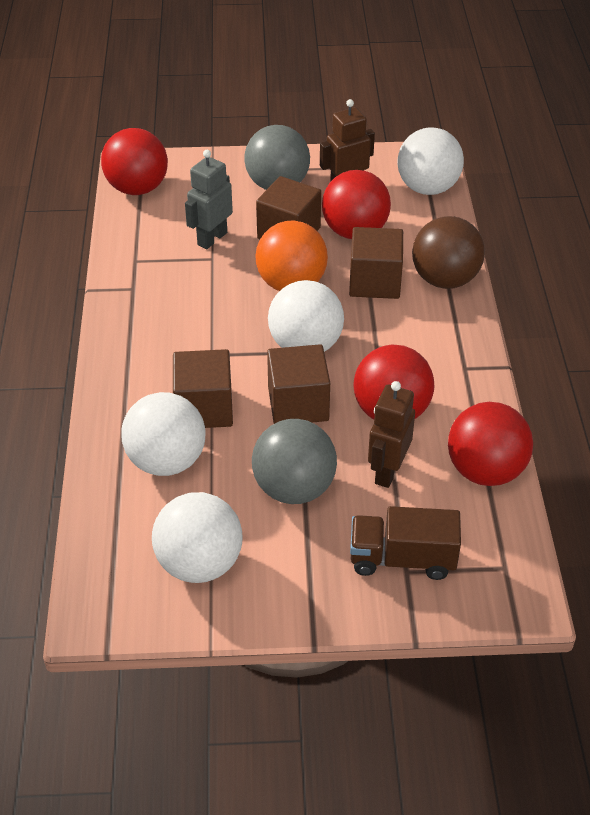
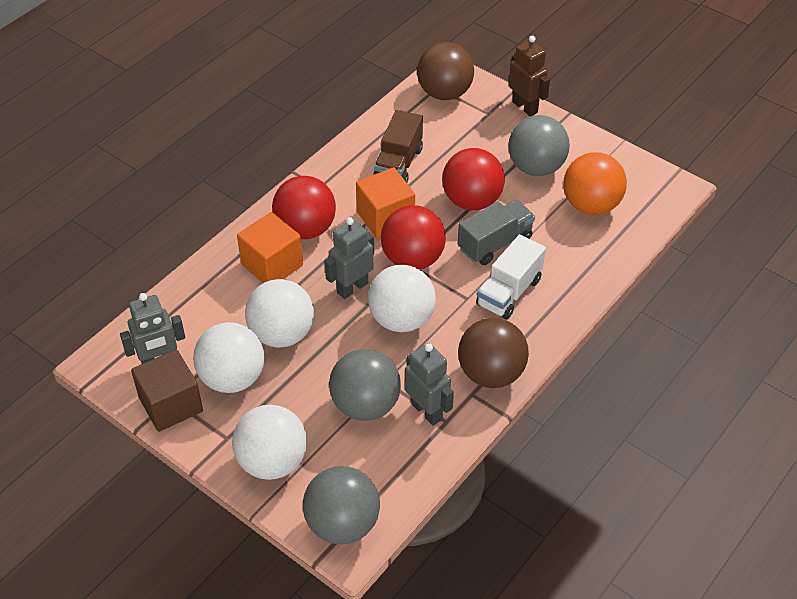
brown ball: 1 -> 2
brown cube: 4 -> 1
brown robot: 2 -> 1
grey ball: 2 -> 3
grey robot: 1 -> 3
grey truck: 0 -> 1
orange cube: 0 -> 2
red ball: 4 -> 3
white truck: 0 -> 1

